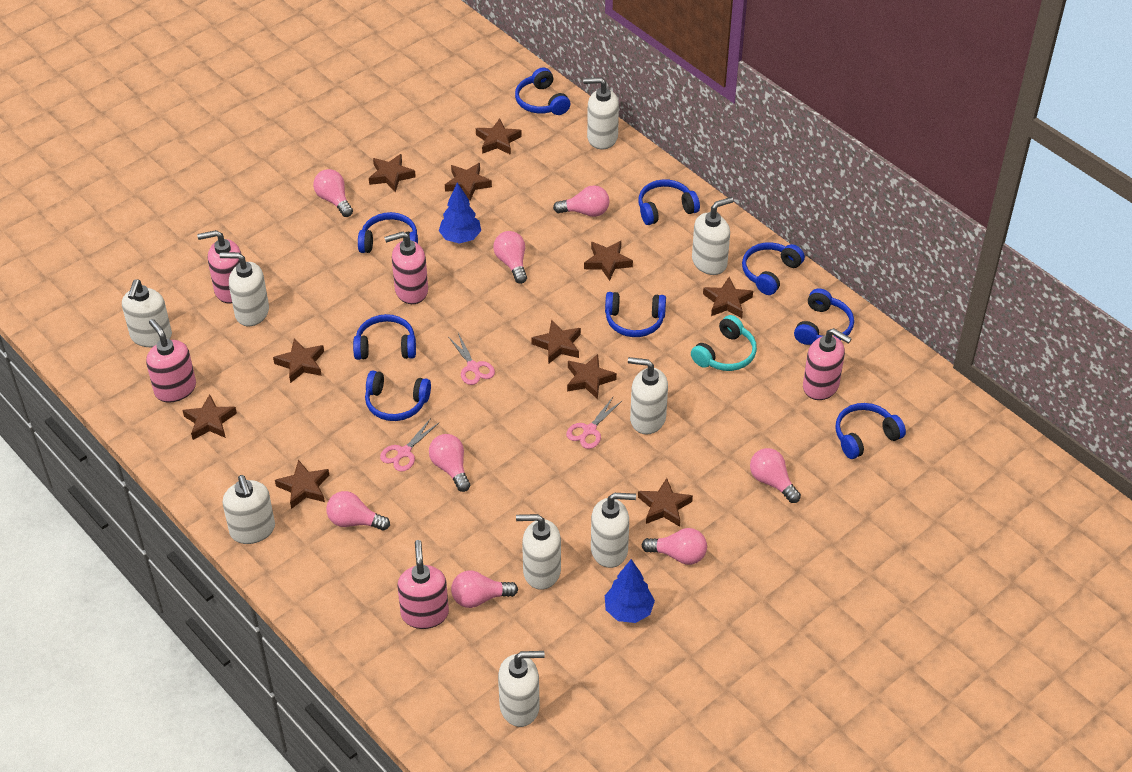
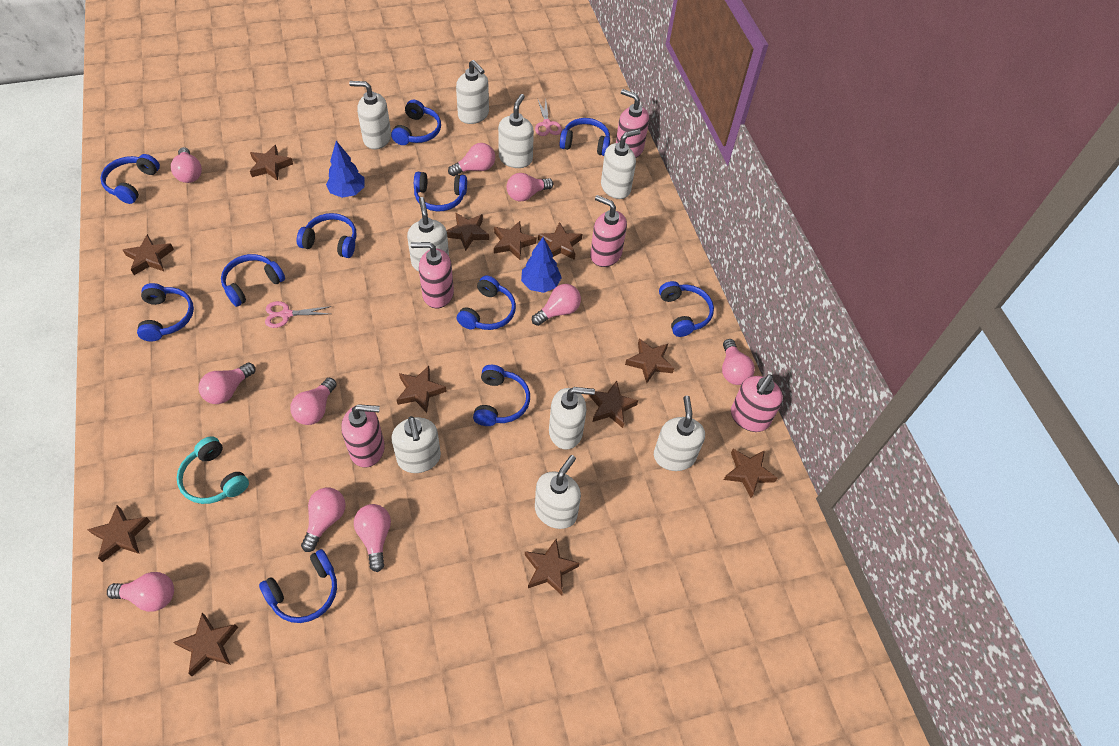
blue headphones: 9 -> 11
brown star: 11 -> 12
pink light bulb: 8 -> 10
pink scissors: 3 -> 2

